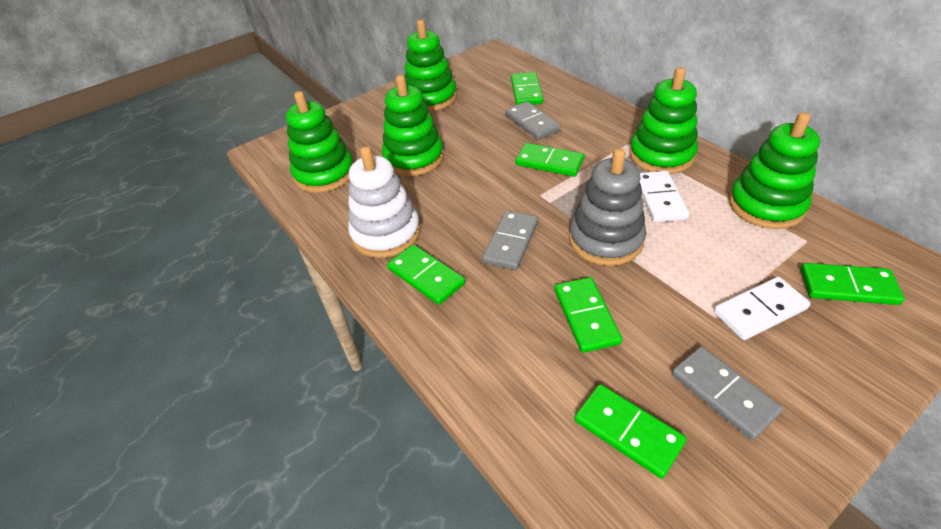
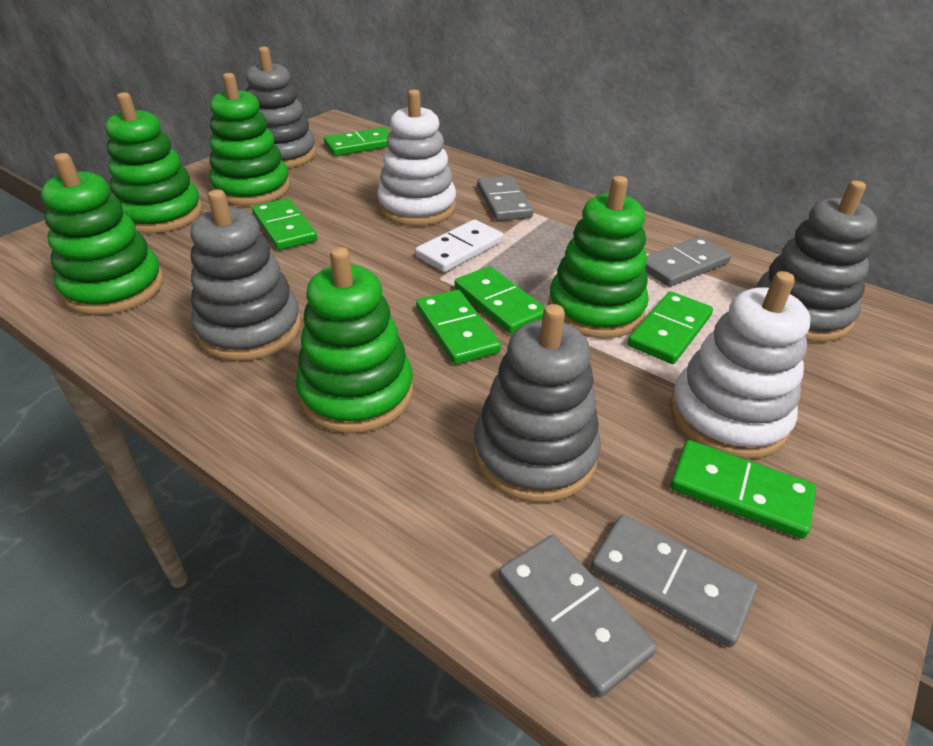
grey domino: 3 -> 4
grey stacking toy: 1 -> 4
white domino: 2 -> 1
white stacking toy: 1 -> 2

